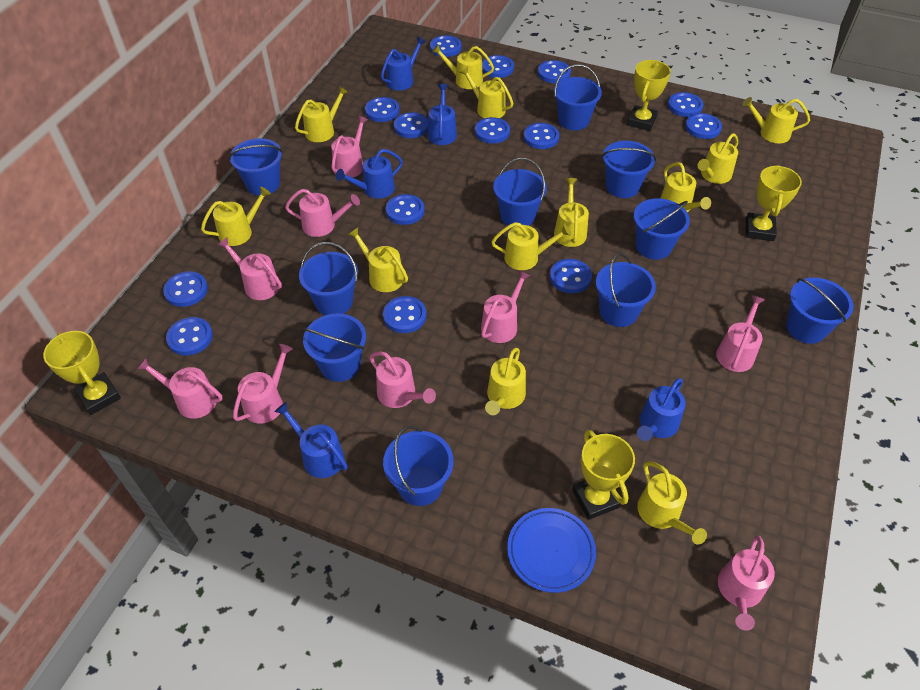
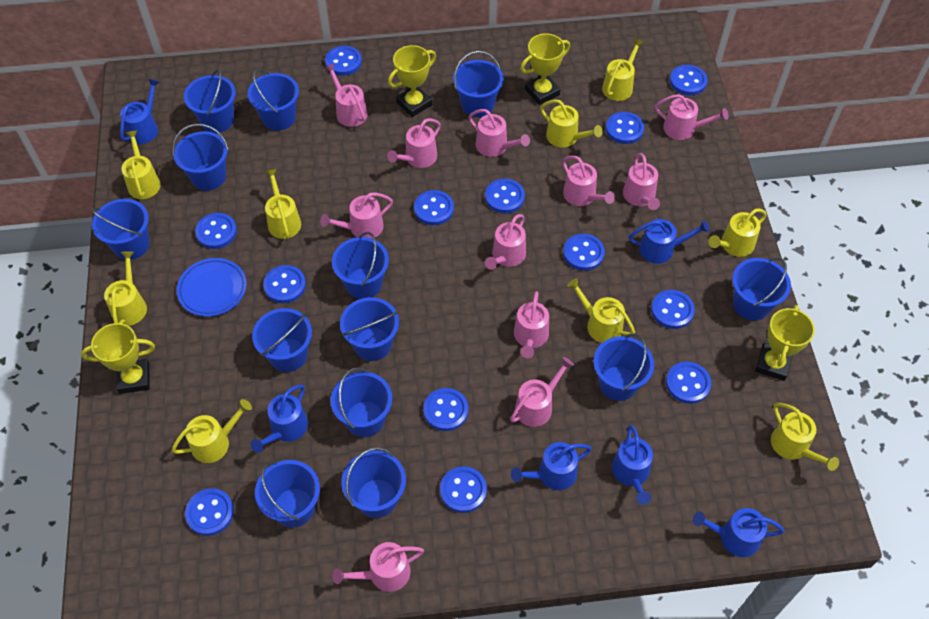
blue bucket: 10 -> 13
blue button: 14 -> 13
blue watering can: 5 -> 6
pink watering can: 9 -> 11
yellow watering can: 12 -> 9

